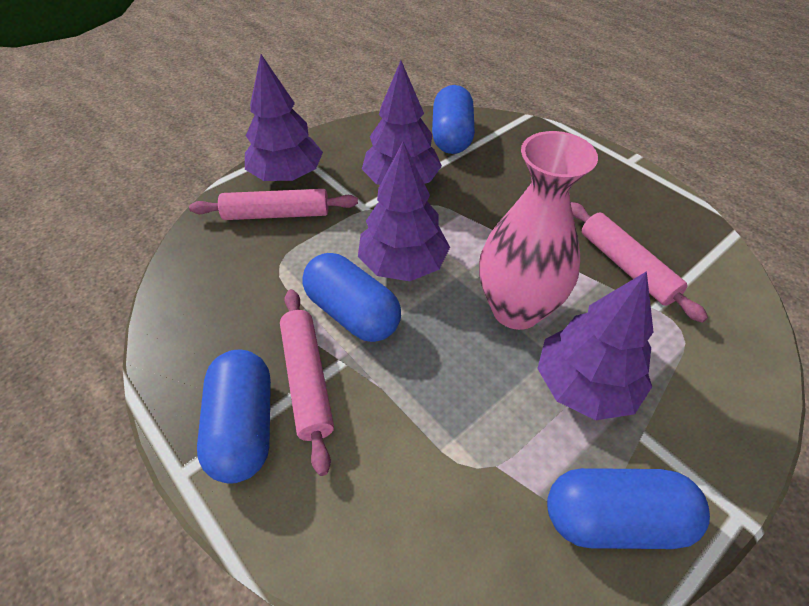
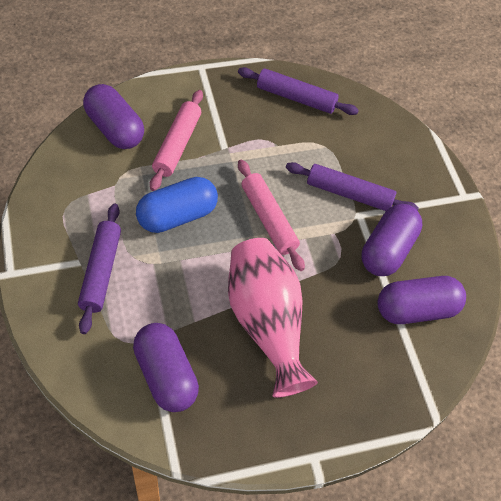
blue capsule: 4 -> 1
pink rolling pin: 3 -> 2
purple capsule: 0 -> 4
purple rolling pin: 0 -> 3
purple tree: 4 -> 0

